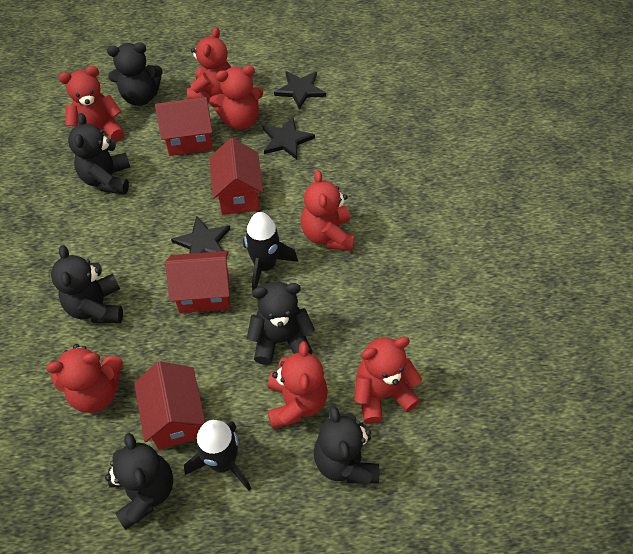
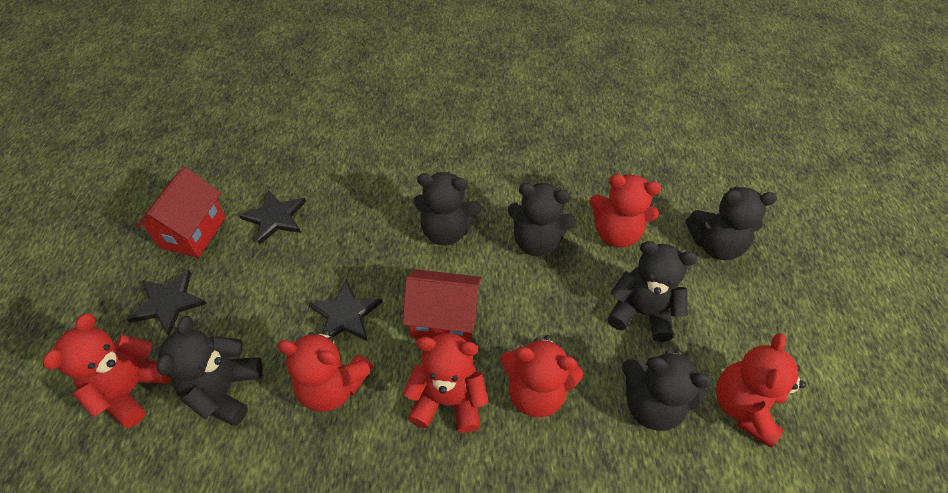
black rocket: 2 -> 0
red house: 4 -> 2
red teddy bear: 7 -> 6

